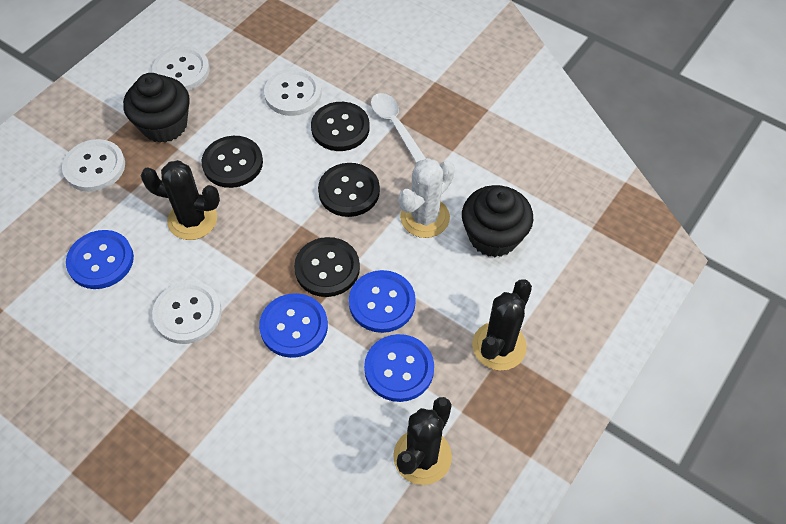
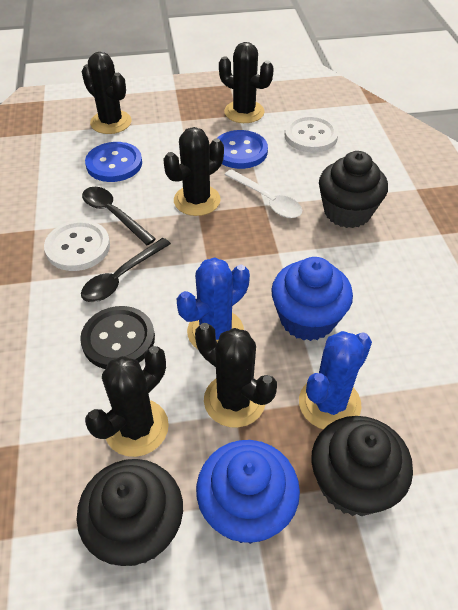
black button: 4 -> 1
black cactus: 3 -> 5
black cupcake: 2 -> 3
black spoon: 0 -> 2
blue button: 4 -> 2
blue cactus: 0 -> 2
blue cupcake: 0 -> 2
white button: 4 -> 2
white cactus: 1 -> 0

